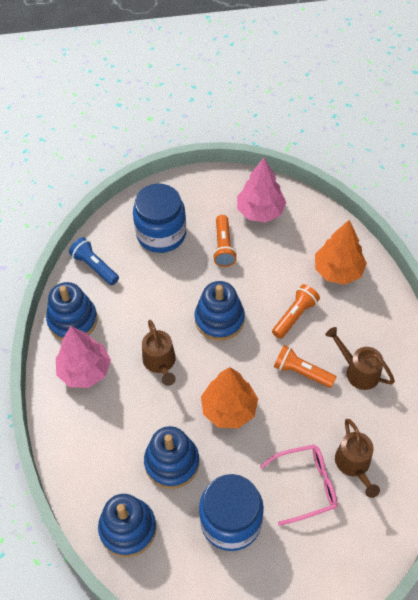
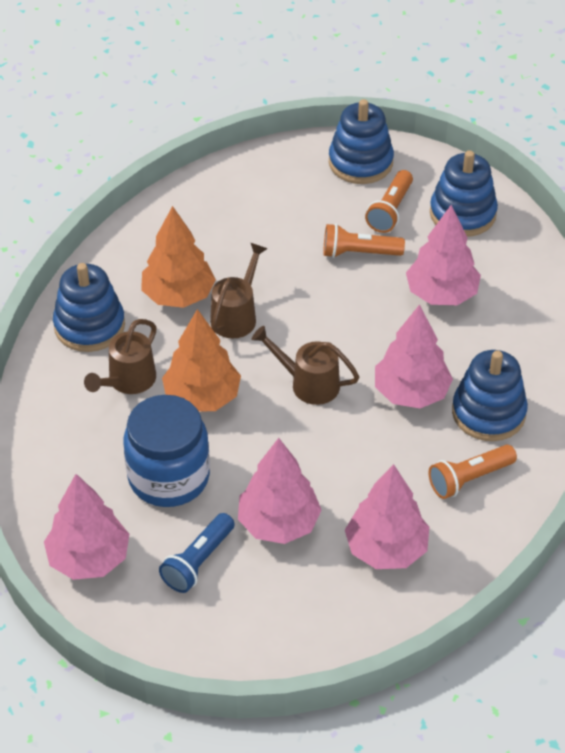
blue jar: 2 -> 1
pink glasses: 1 -> 0
pink tree: 2 -> 5

